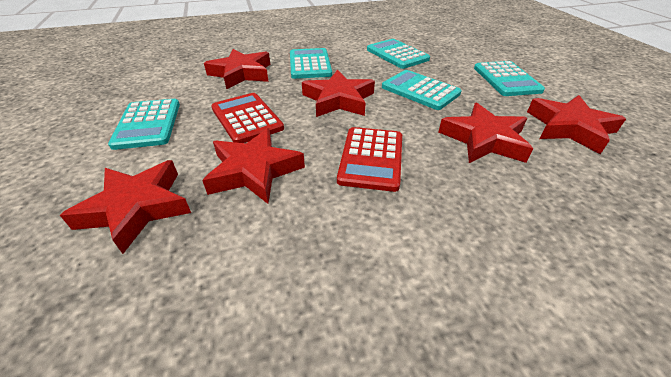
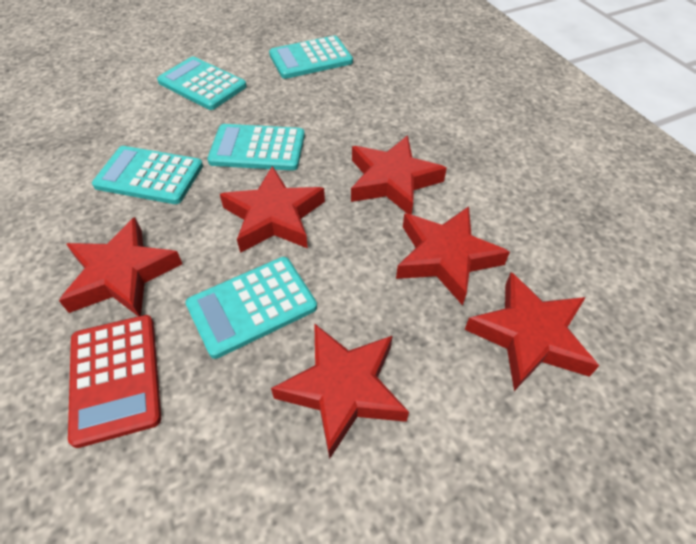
red calculator: 2 -> 1

